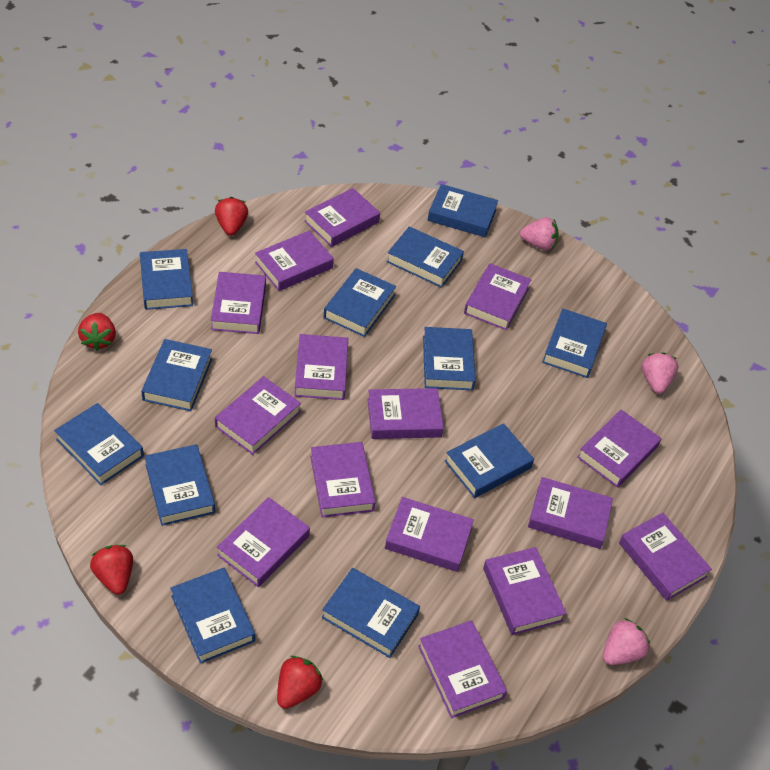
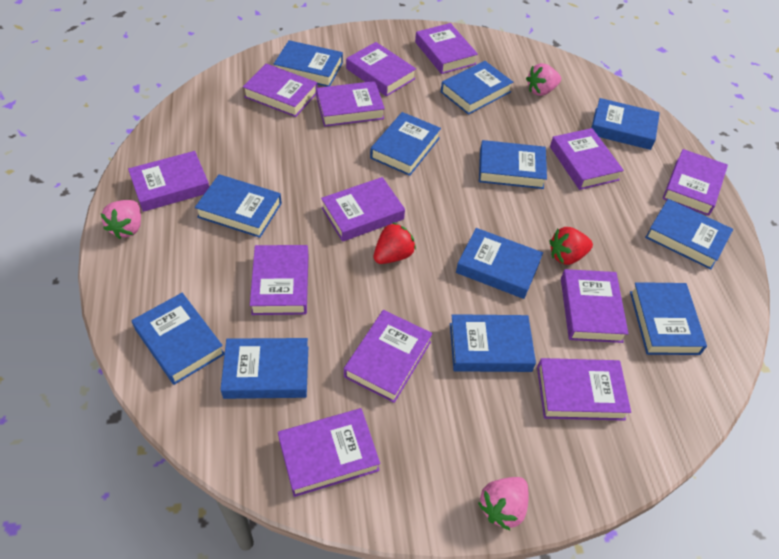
purple book: 15 -> 13
red strawberry: 4 -> 2

